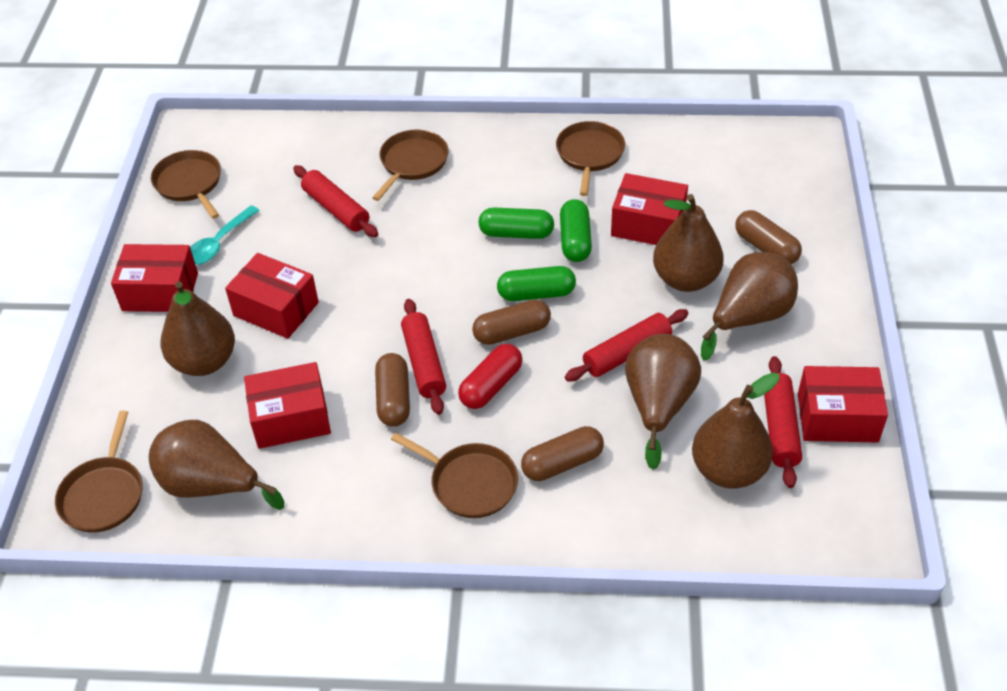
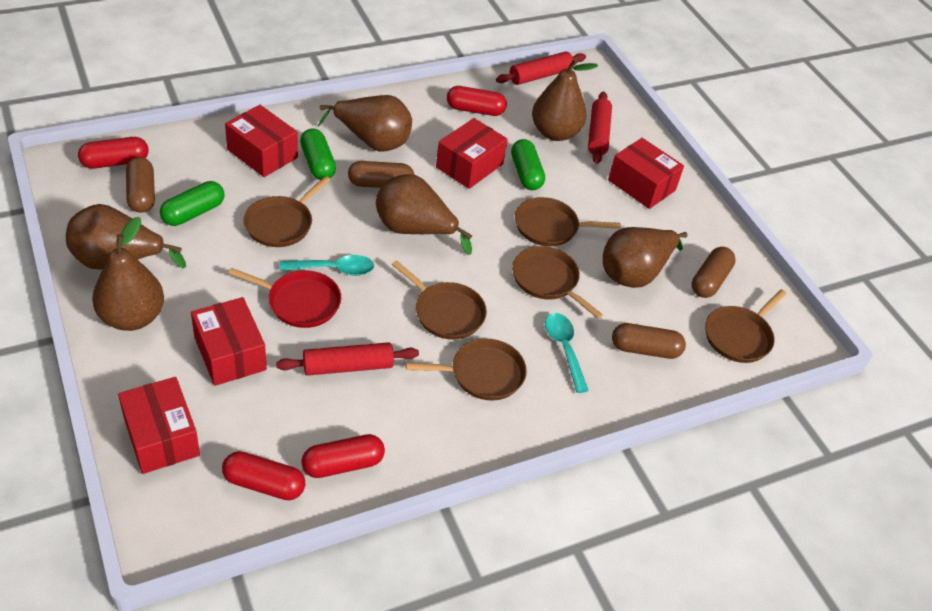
brown pan: 5 -> 6
red capsule: 1 -> 4
red pan: 0 -> 1
red rolling pin: 4 -> 3
turquoise spoon: 1 -> 2

